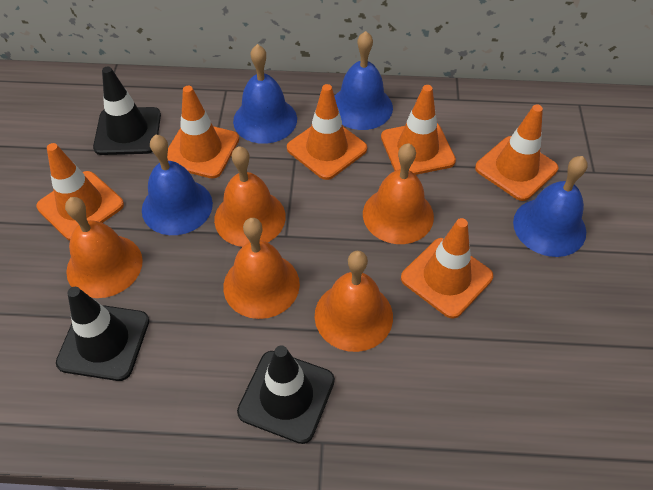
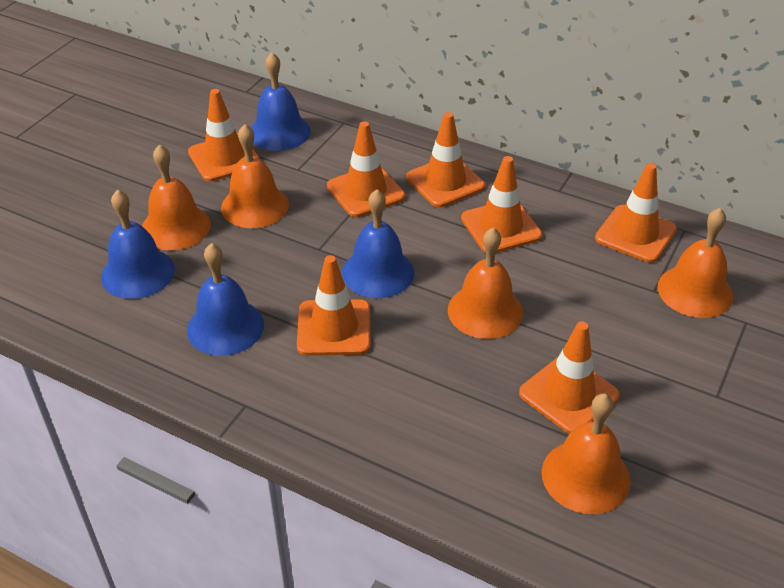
black traffic cone: 3 -> 0
orange traffic cone: 6 -> 7

